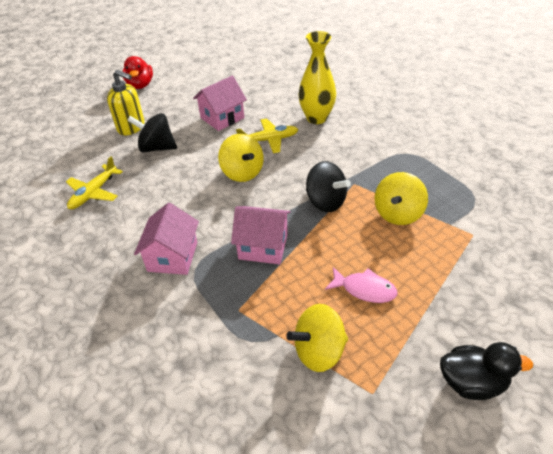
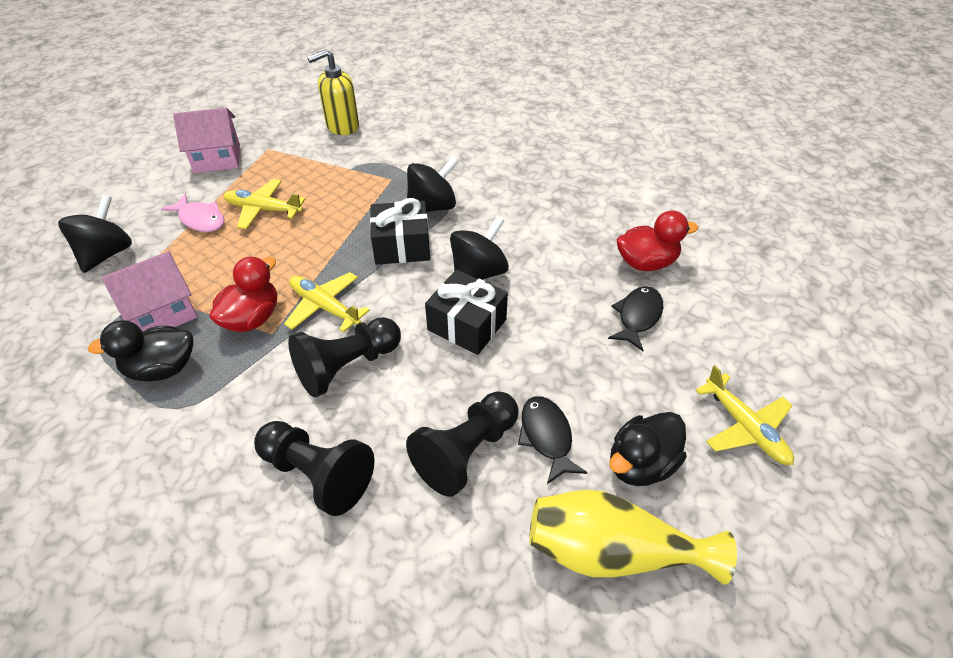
black duck: 1 -> 2
black fish: 0 -> 2
black gift: 0 -> 2
black pawn: 0 -> 3
black spinning top: 2 -> 3
pink house: 3 -> 2
red duck: 1 -> 2
yellow plane: 2 -> 3
yellow spinning top: 3 -> 0

